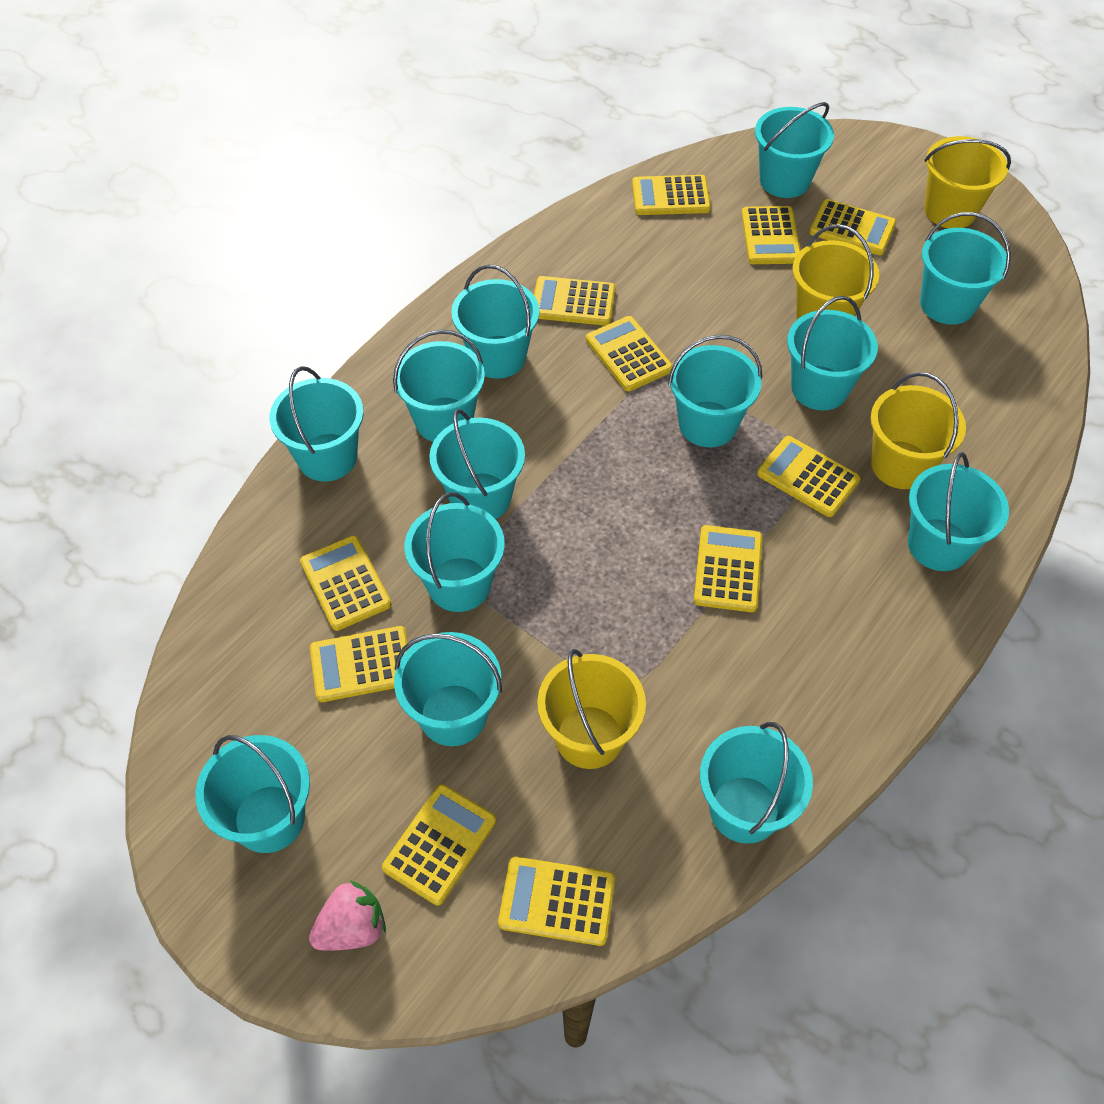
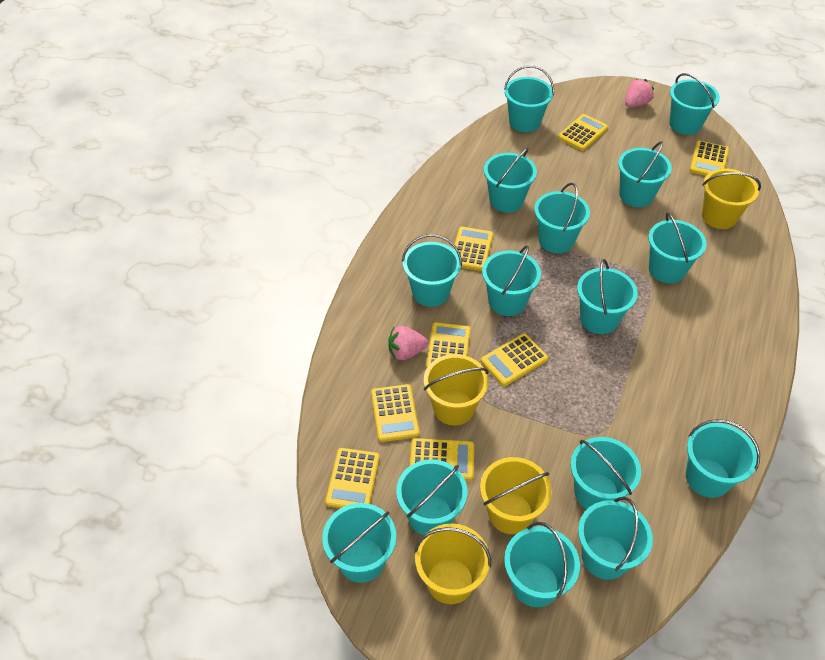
pink strawberry: 1 -> 2
turquoise bucket: 13 -> 15
yellow calculator: 11 -> 8

